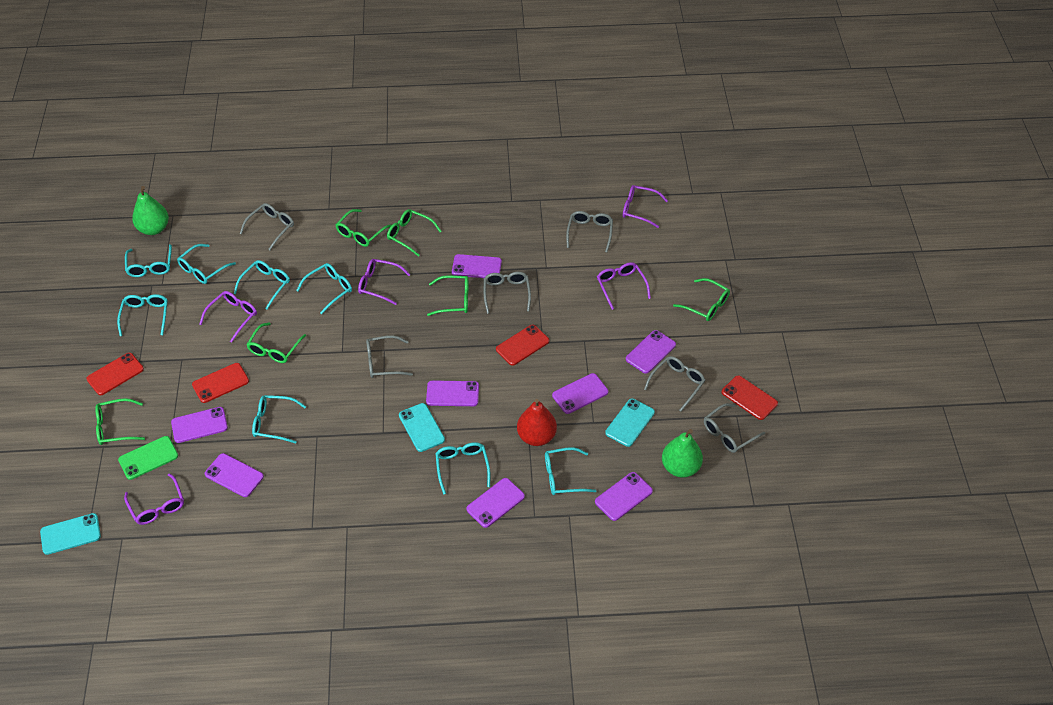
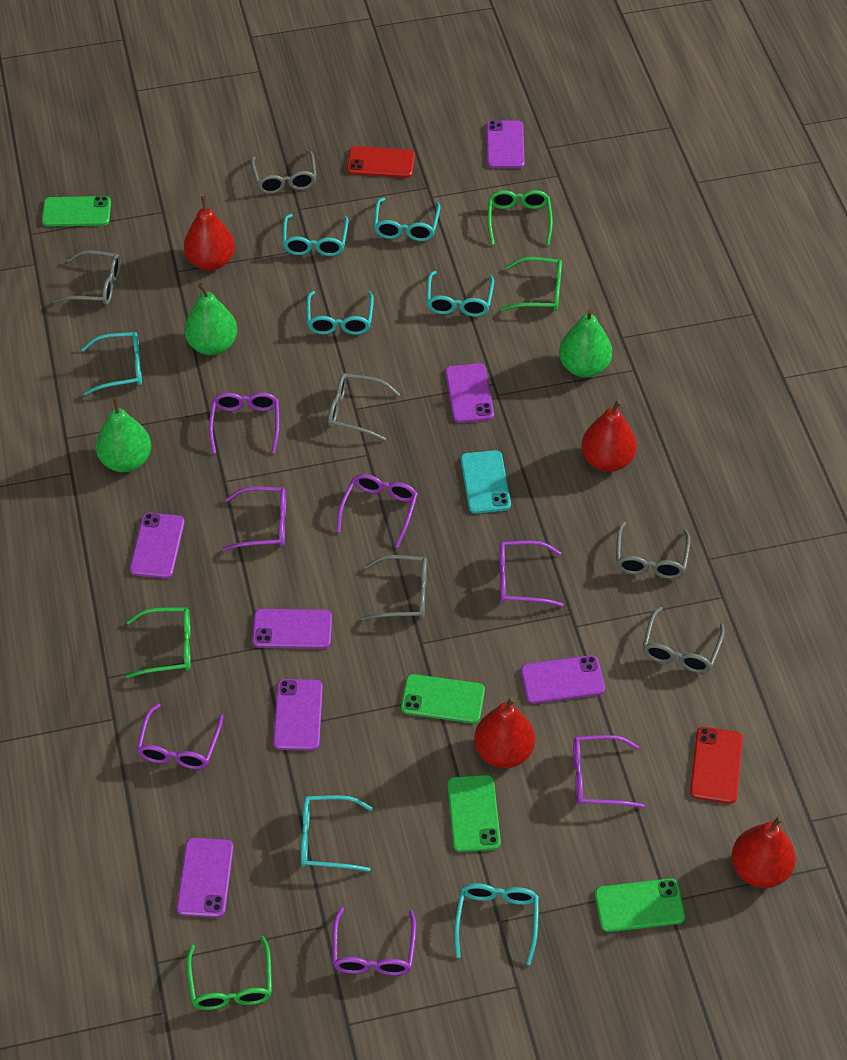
green glasses: 6 -> 4
green pear: 2 -> 3
green phone: 1 -> 4
purple glasses: 5 -> 7
purple phone: 8 -> 7
red pear: 1 -> 4
red phone: 4 -> 2
turquoise glasses: 8 -> 7
turquoise phone: 3 -> 1

